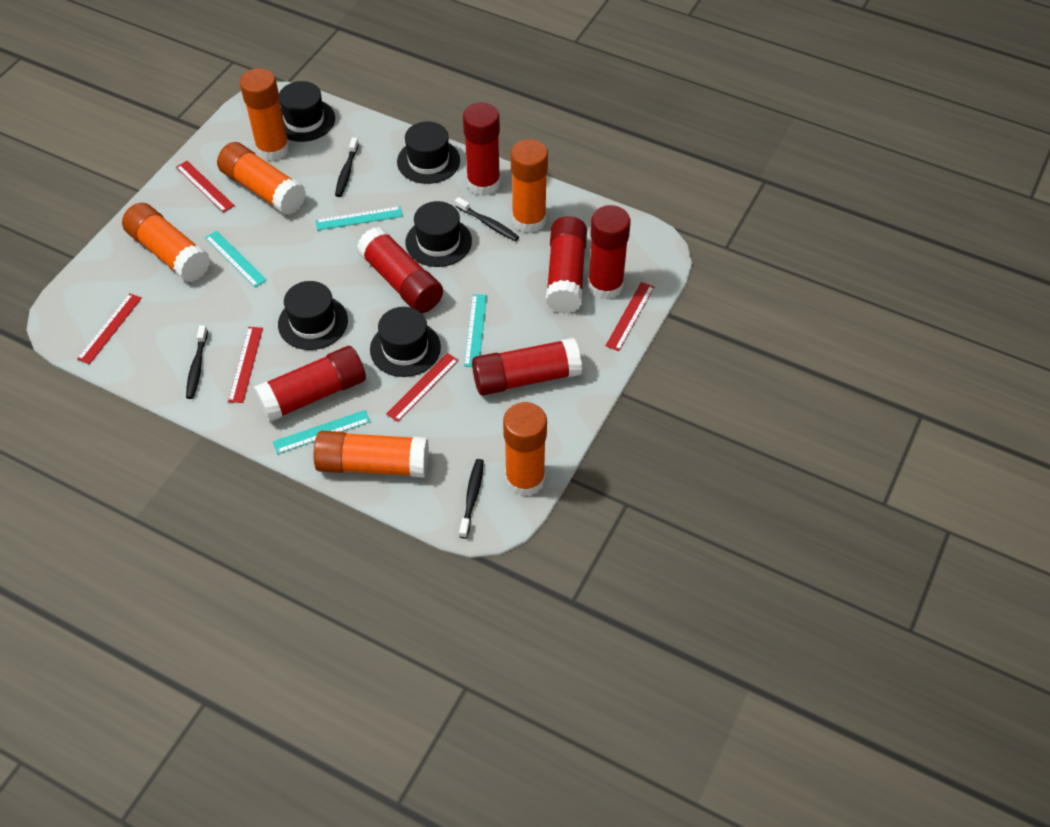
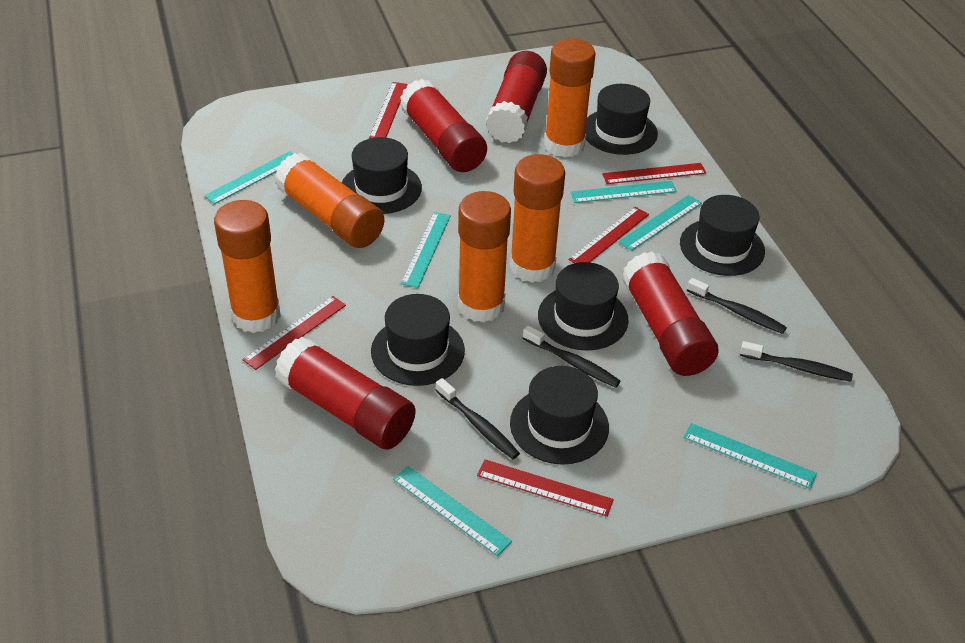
black hat: 5 -> 6
orange glue stick: 6 -> 5
red glue stick: 6 -> 4
turquoise ruler: 4 -> 6

